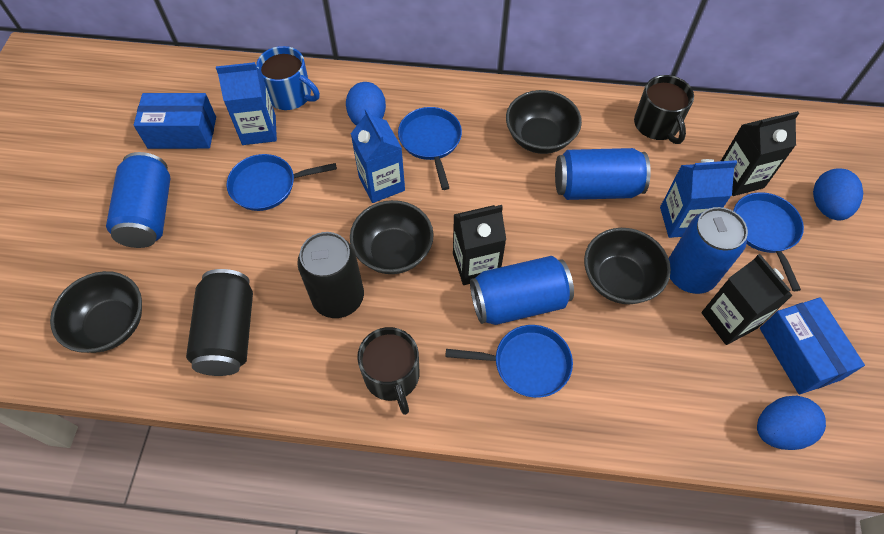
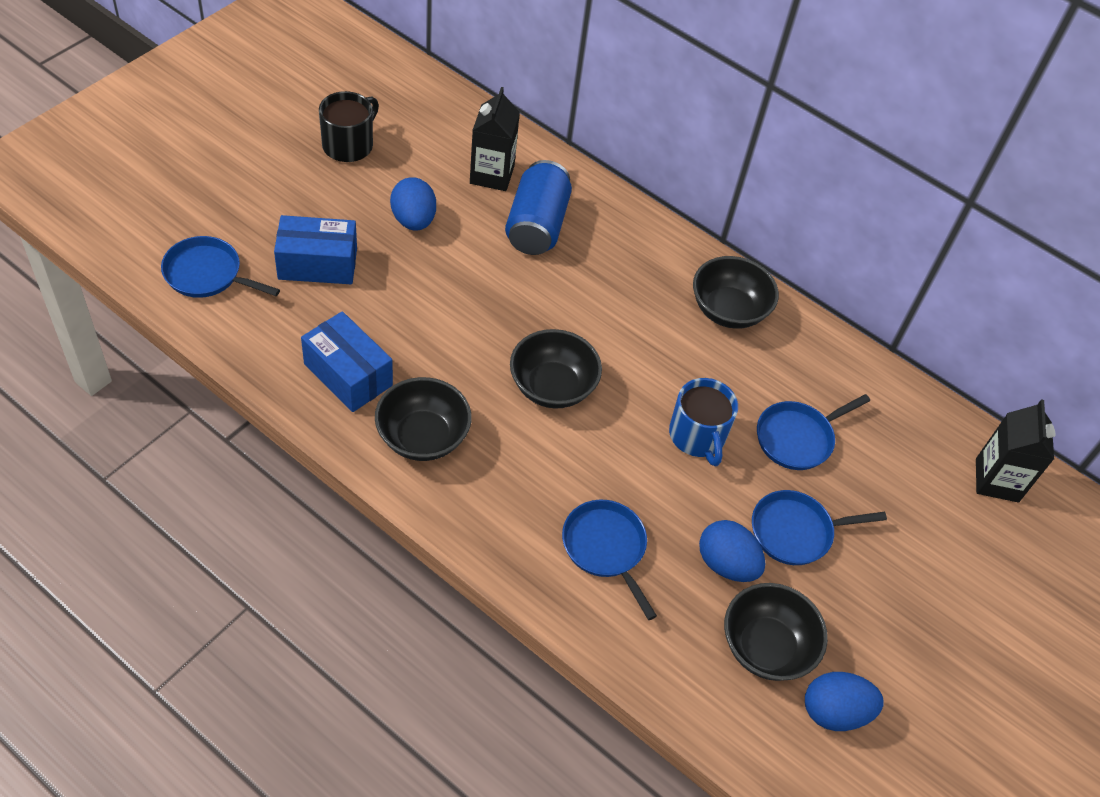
black can: 2 -> 0
black carton: 3 -> 2
black mug: 2 -> 1
blue can: 4 -> 1
blue carton: 3 -> 0

